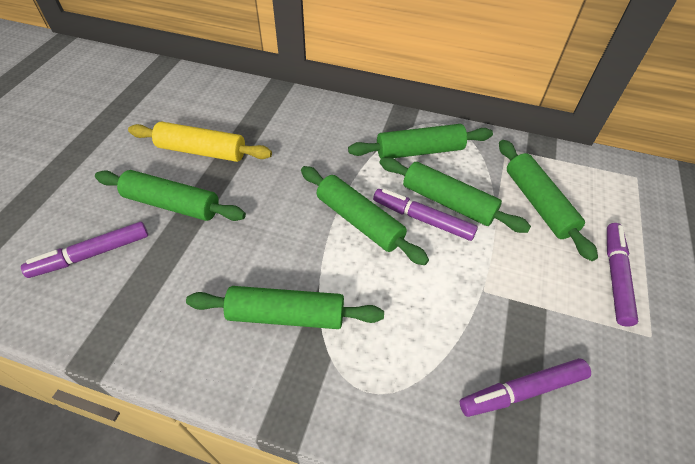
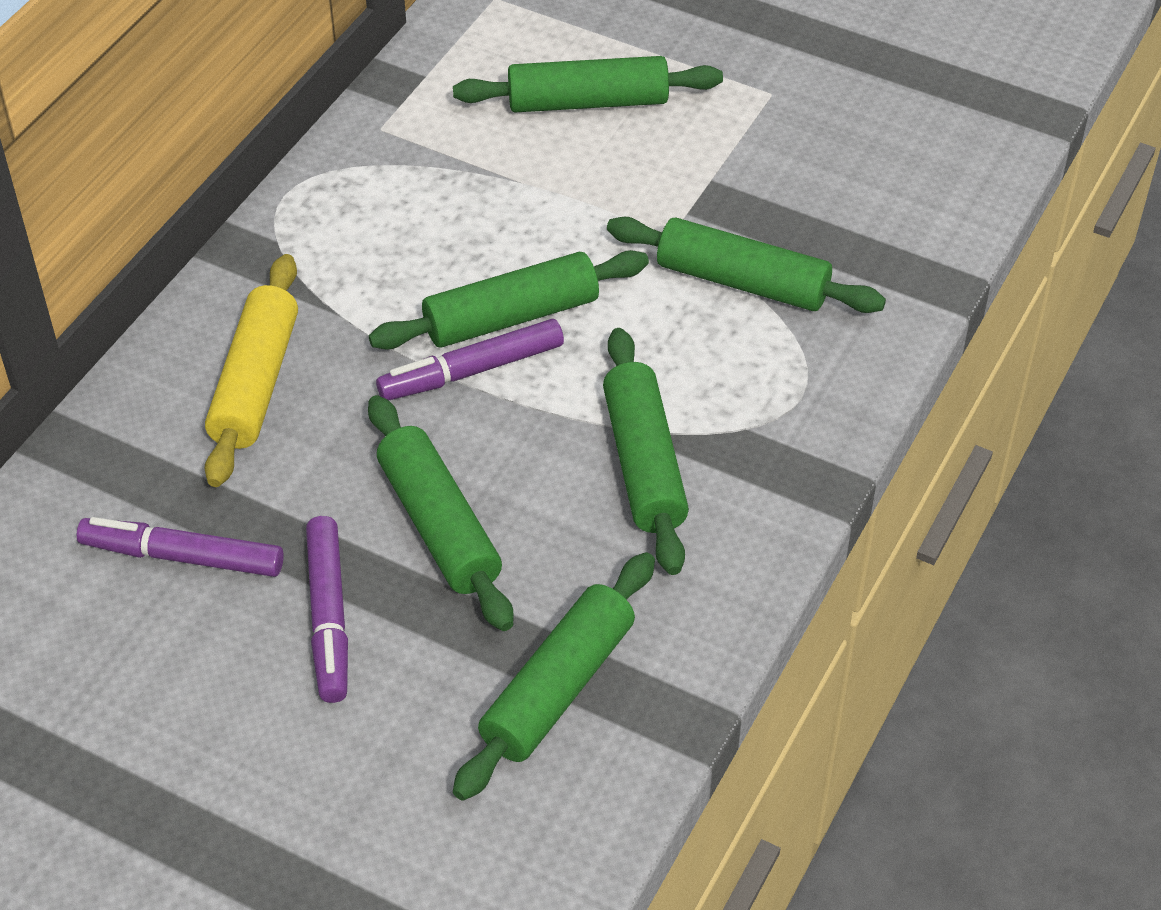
purple marker: 4 -> 3

